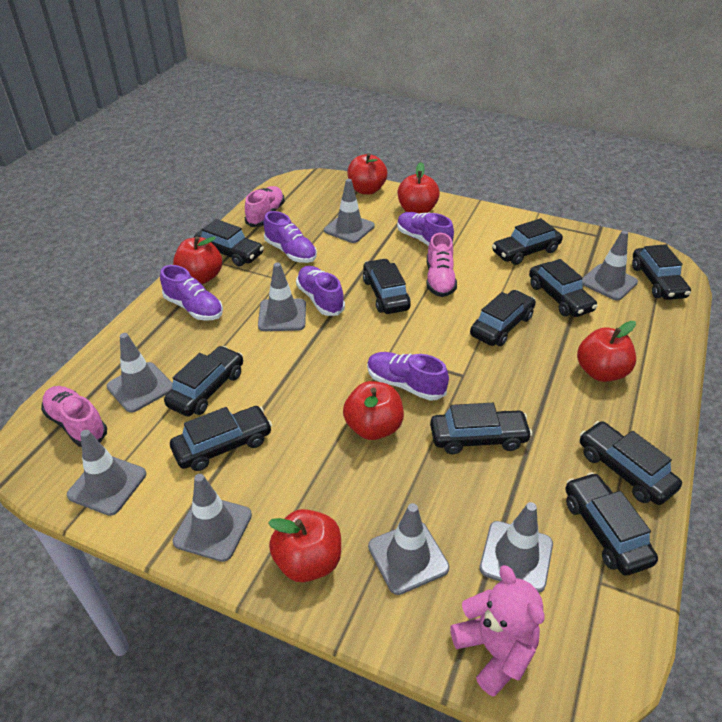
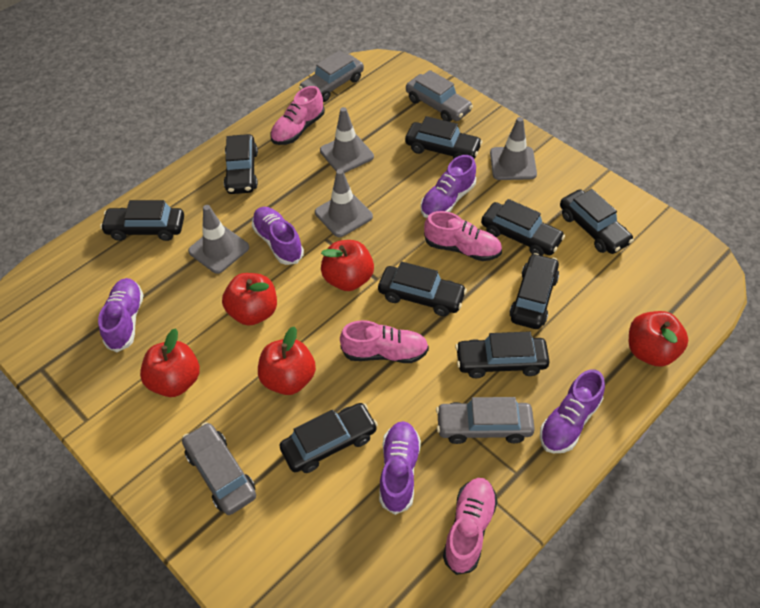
black car: 11 -> 9
grey car: 0 -> 4
grey traffic cone: 8 -> 4
pink shoe: 3 -> 4
pink teddy bear: 1 -> 0
red apple: 6 -> 5

